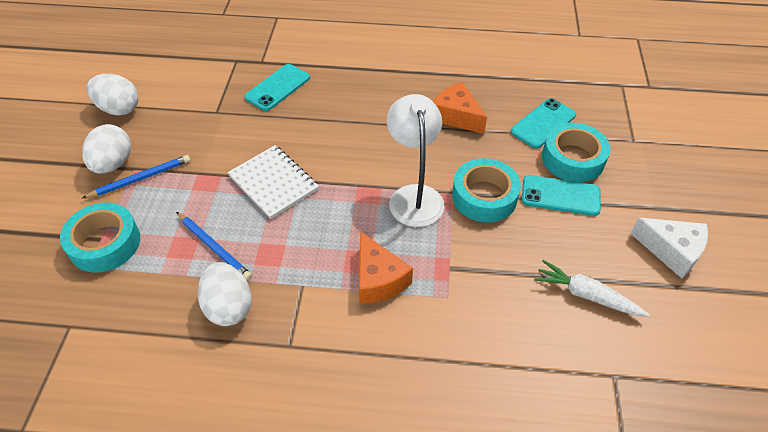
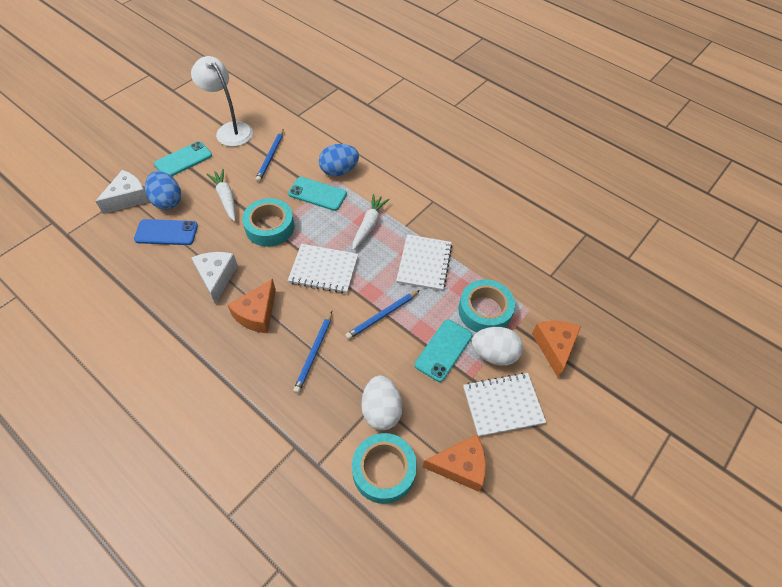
blue egg: 0 -> 2
blue pencil: 2 -> 3
blue phone: 0 -> 1
orange cheese: 2 -> 3
white carrot: 1 -> 2
white cheese: 1 -> 2
white egg: 3 -> 2
white notebook: 1 -> 3

